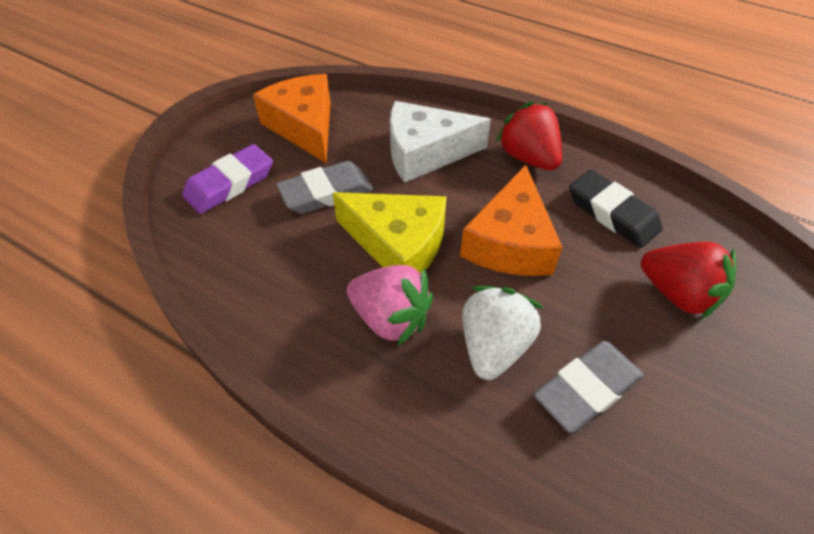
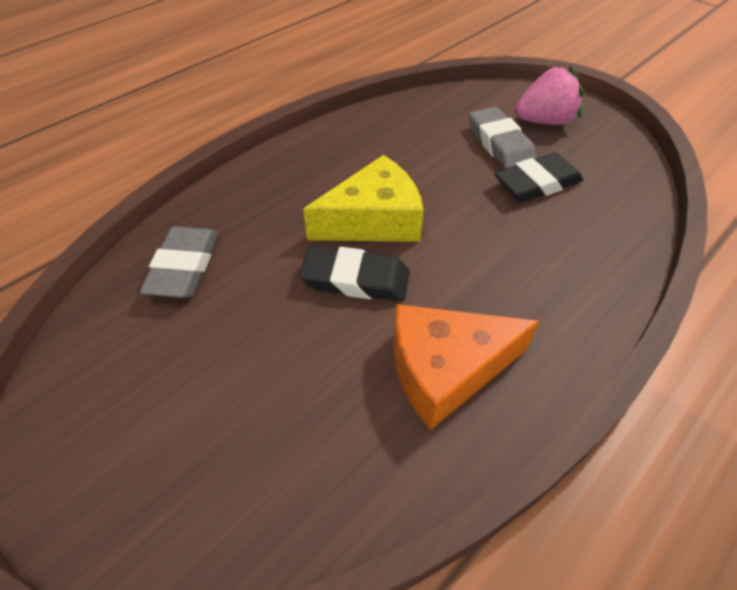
black eraser: 1 -> 2
orange cheese: 2 -> 1
purple eraser: 1 -> 0
red strawberry: 2 -> 0
white cheese: 1 -> 0
white strawberry: 1 -> 0

